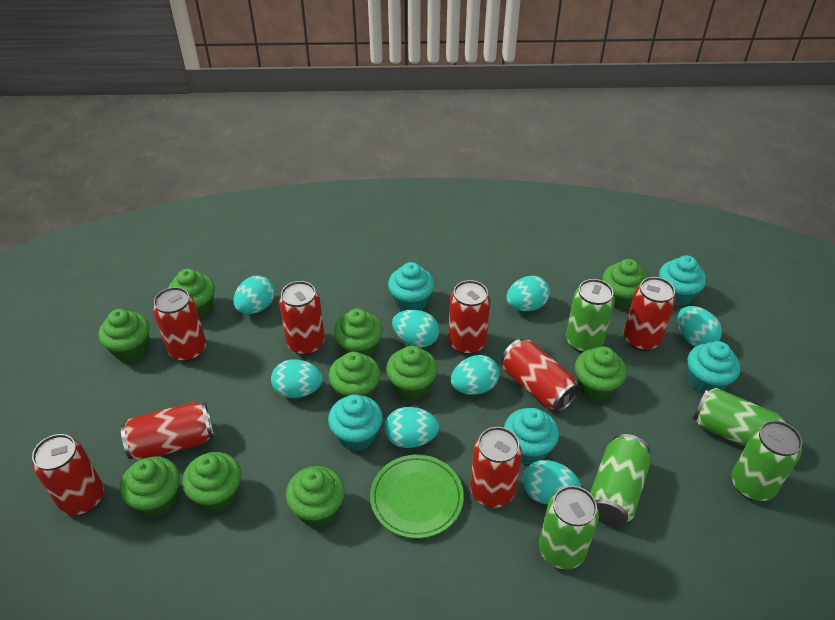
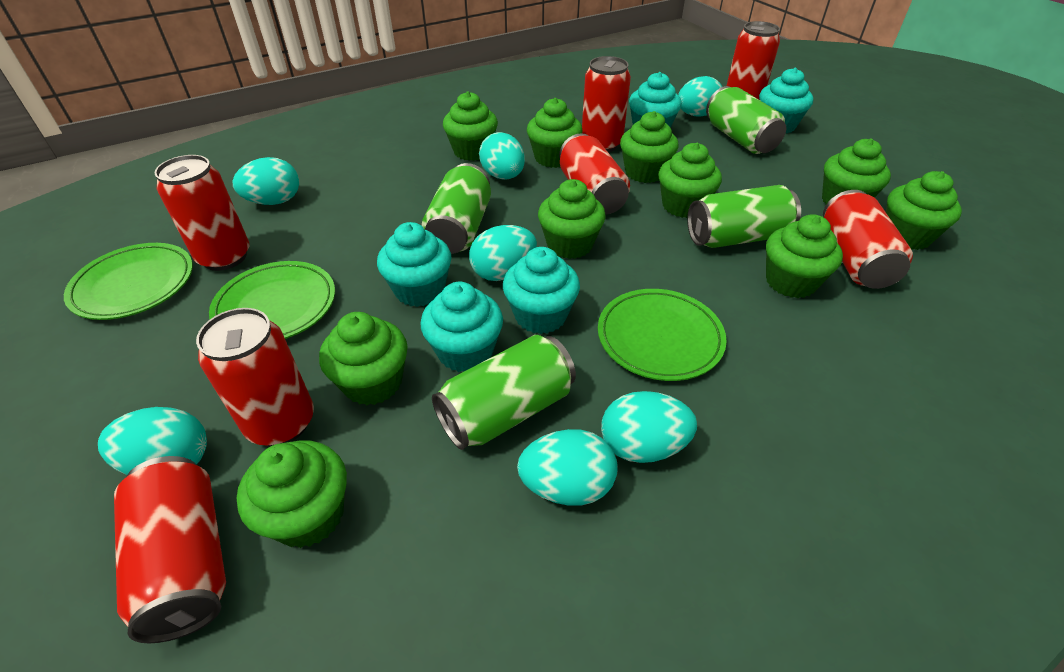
green can: 5 -> 4
green plate: 1 -> 3
red can: 8 -> 7
turquoise egg: 8 -> 7

